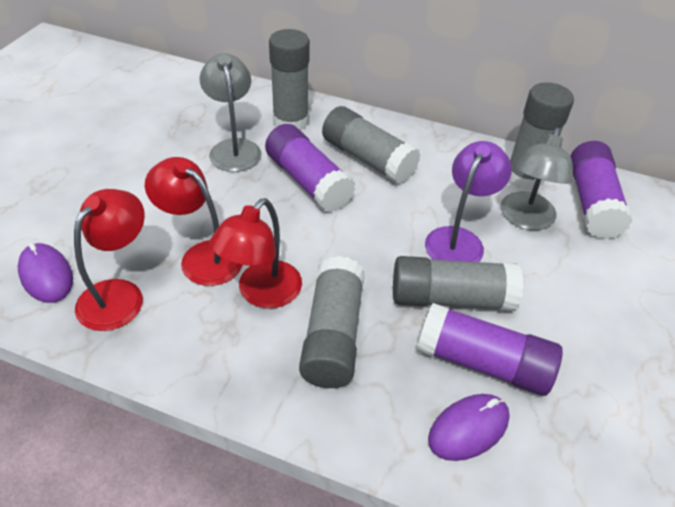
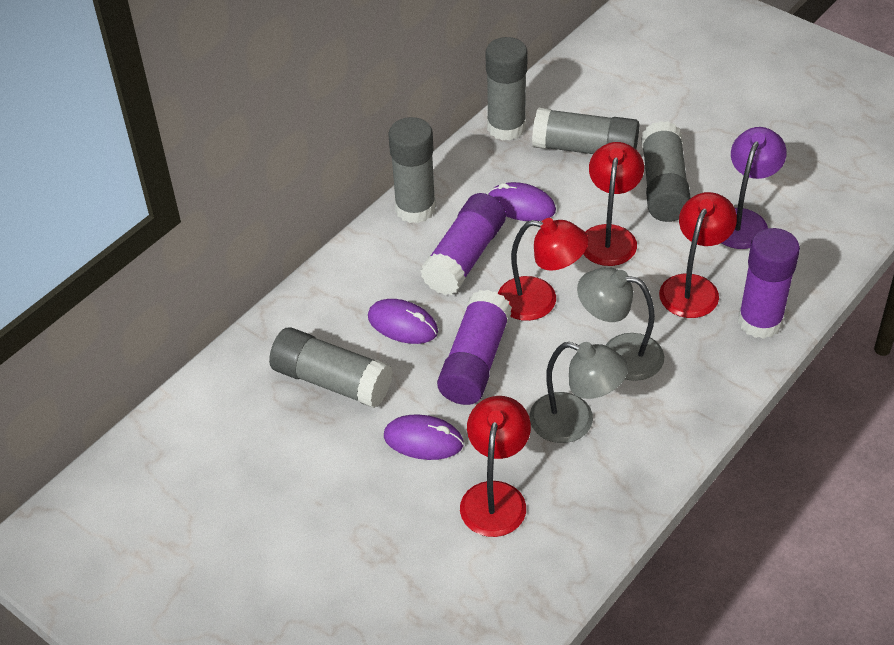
purple mouse: 2 -> 3
red lamp: 3 -> 4

